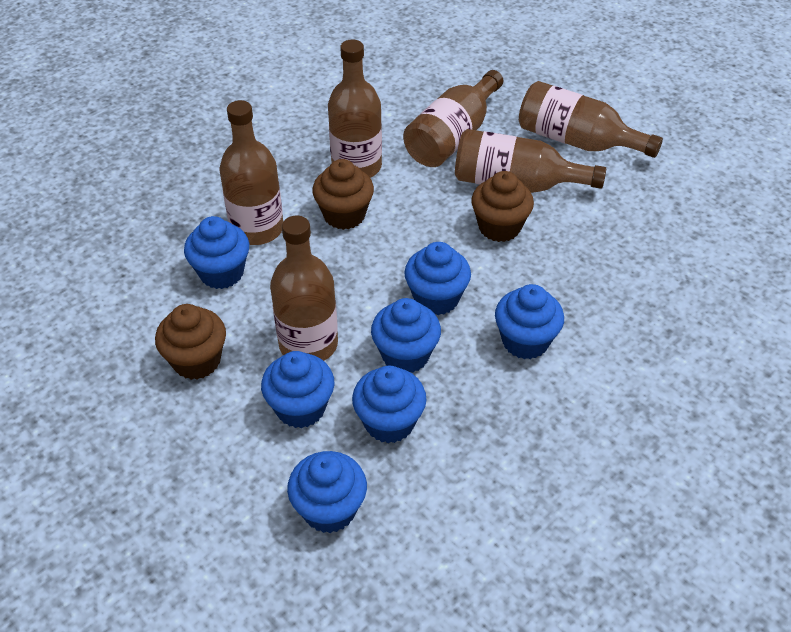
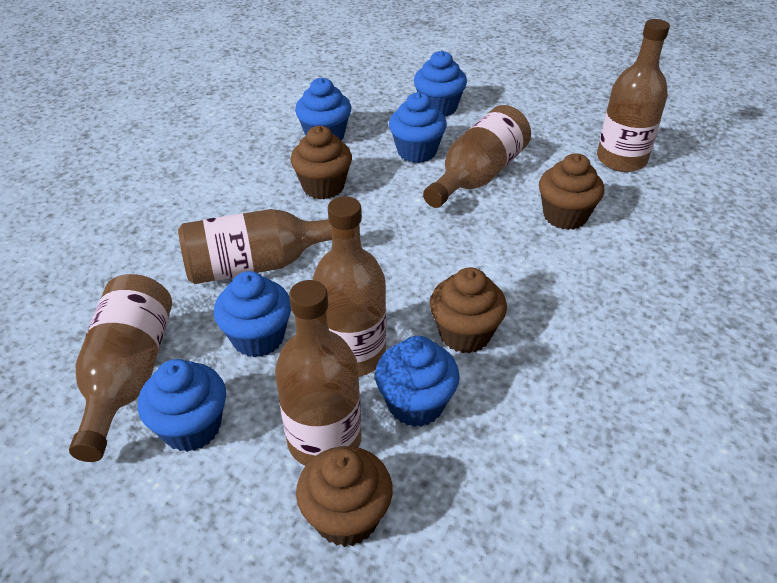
blue cupcake: 7 -> 6
brown cupcake: 3 -> 4

